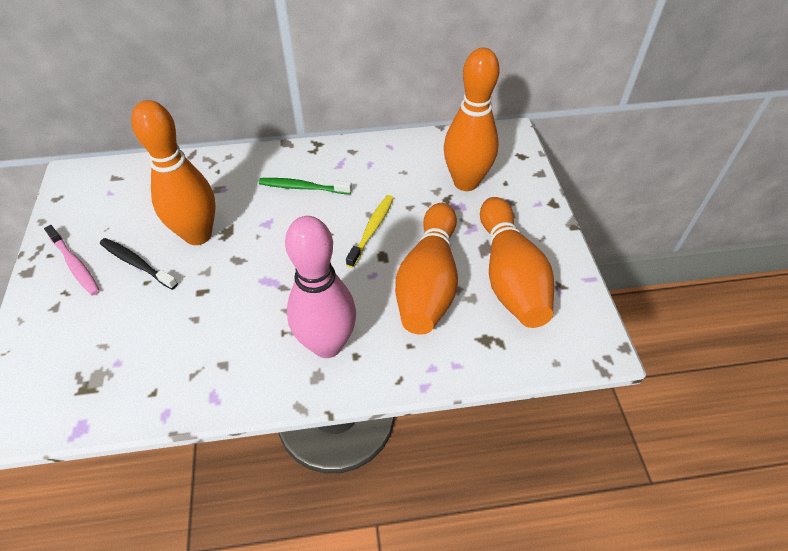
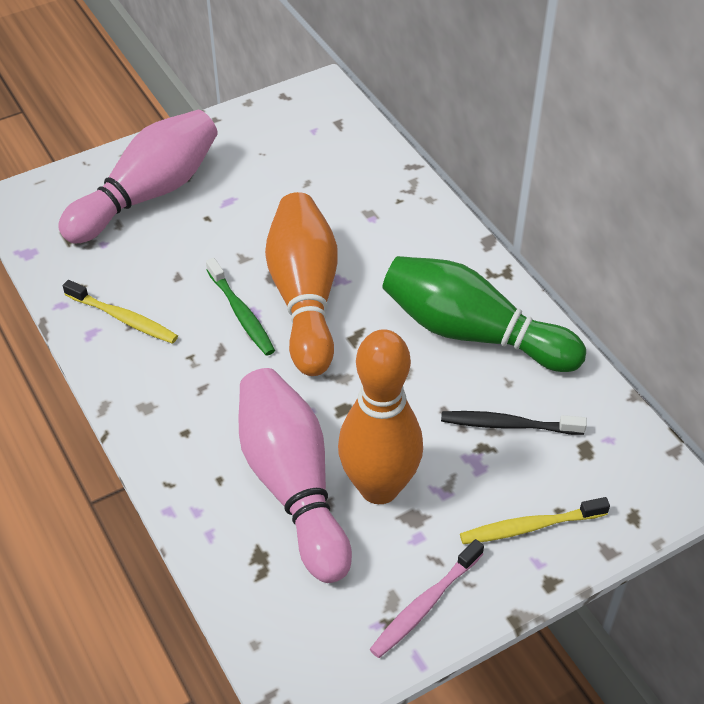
green bowling pin: 0 -> 1
orange bowling pin: 4 -> 2
pink bowling pin: 1 -> 2
yellow toothbrush: 1 -> 2

